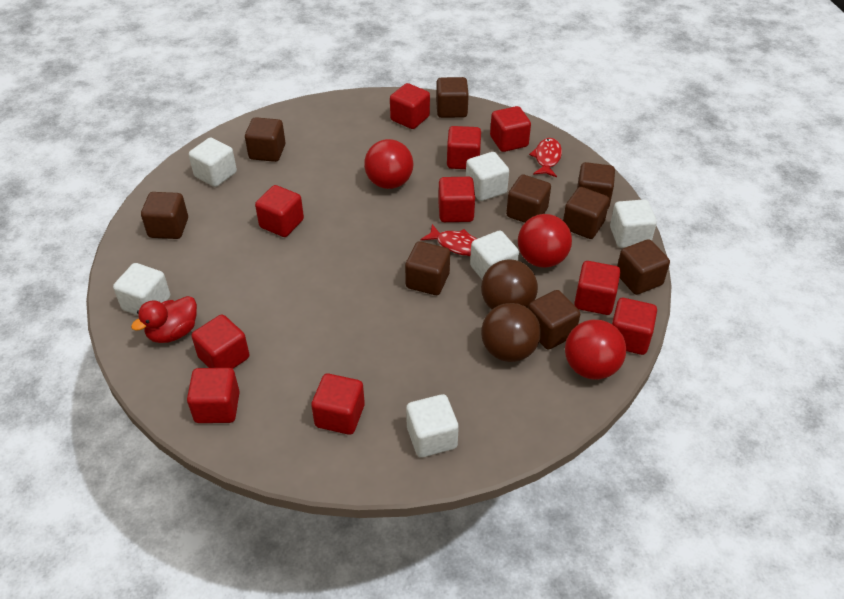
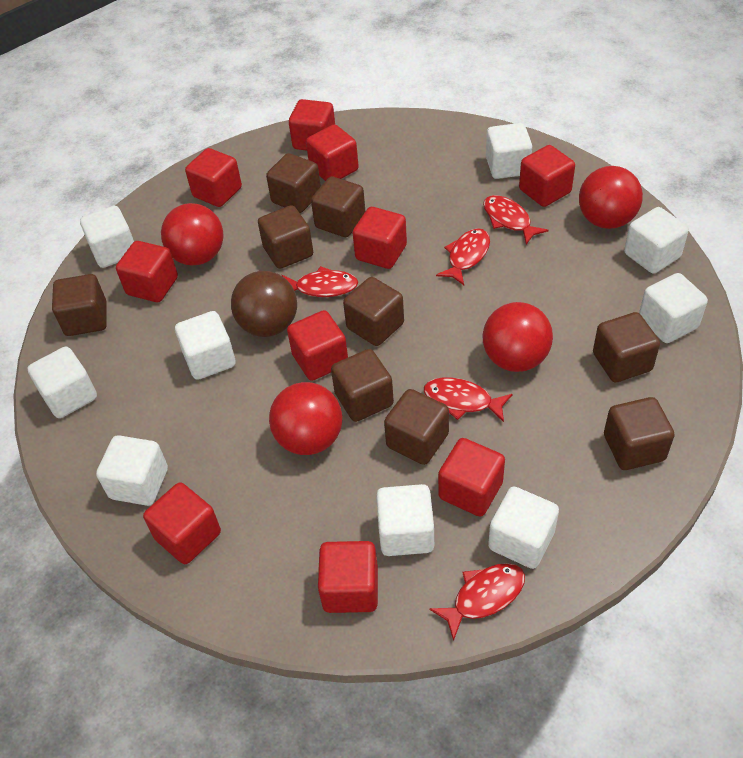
brown ball: 2 -> 1
red ball: 3 -> 4
red duck: 1 -> 0
red fish: 2 -> 5
white cube: 6 -> 9

